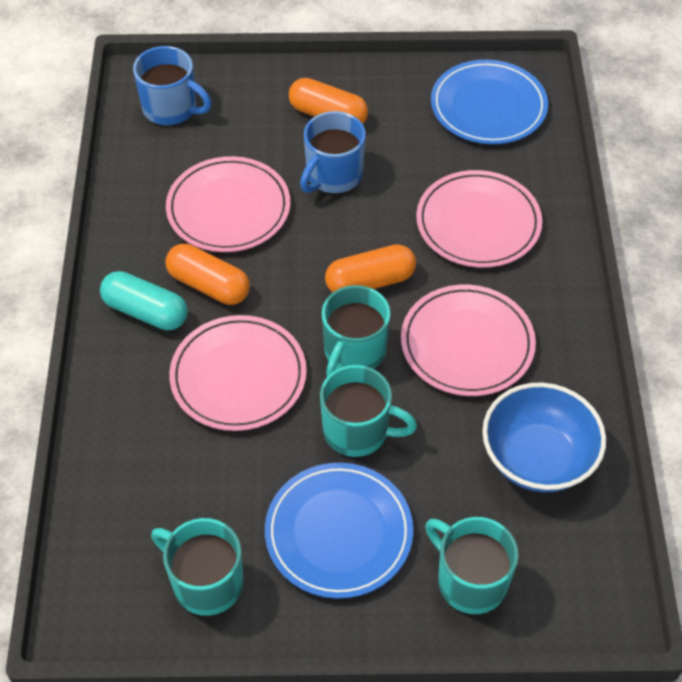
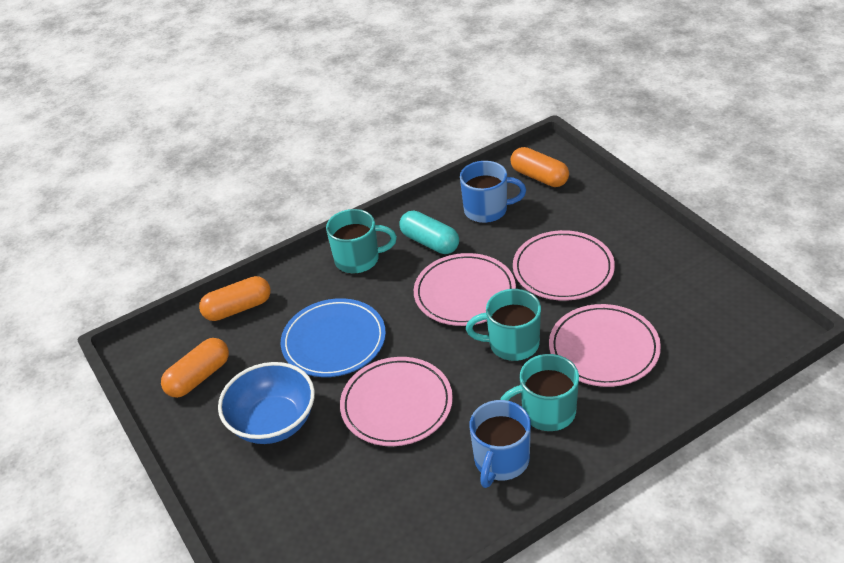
blue plate: 2 -> 1
turquoise mug: 4 -> 3

